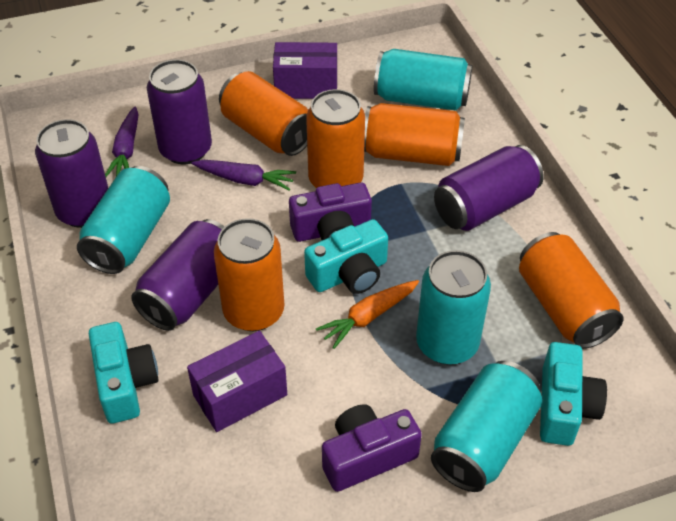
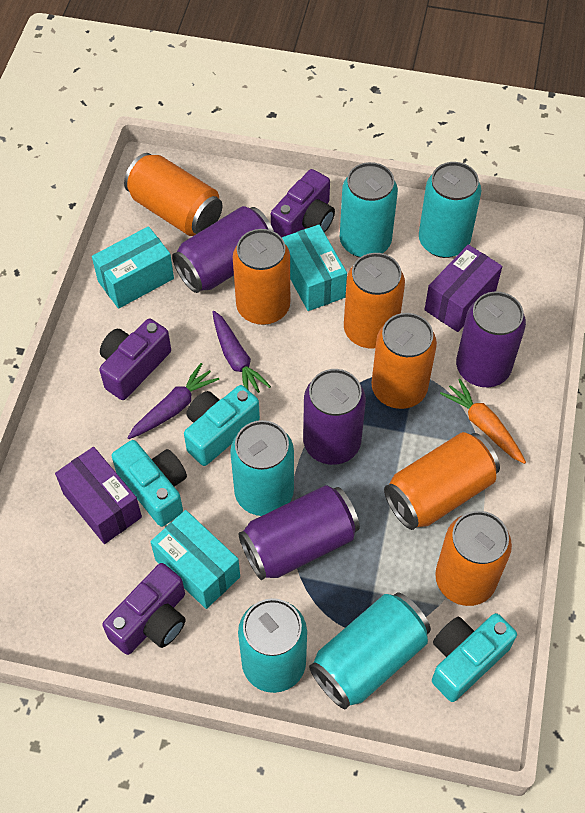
orange can: 5 -> 6
purple camera: 2 -> 3
turquoise box: 0 -> 3
turquoise can: 4 -> 5

